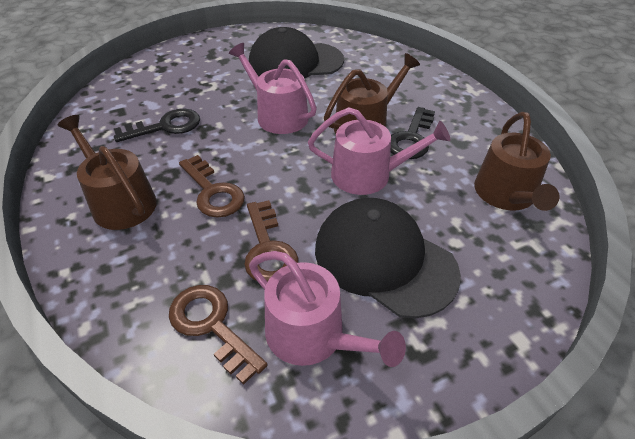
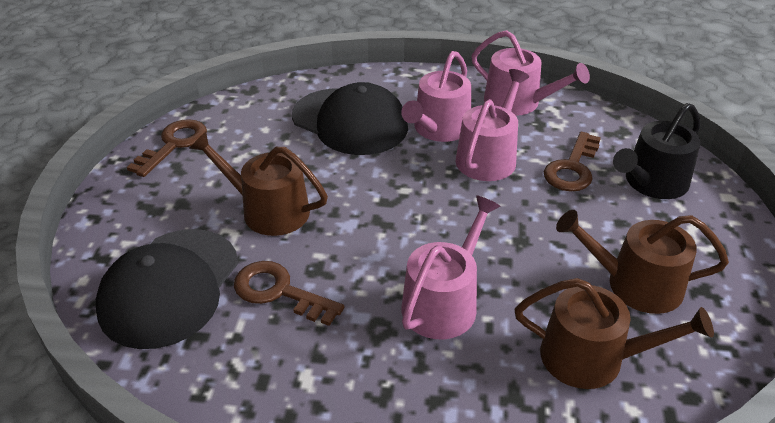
black key: 2 -> 0
black watering can: 0 -> 1
pink watering can: 3 -> 4

